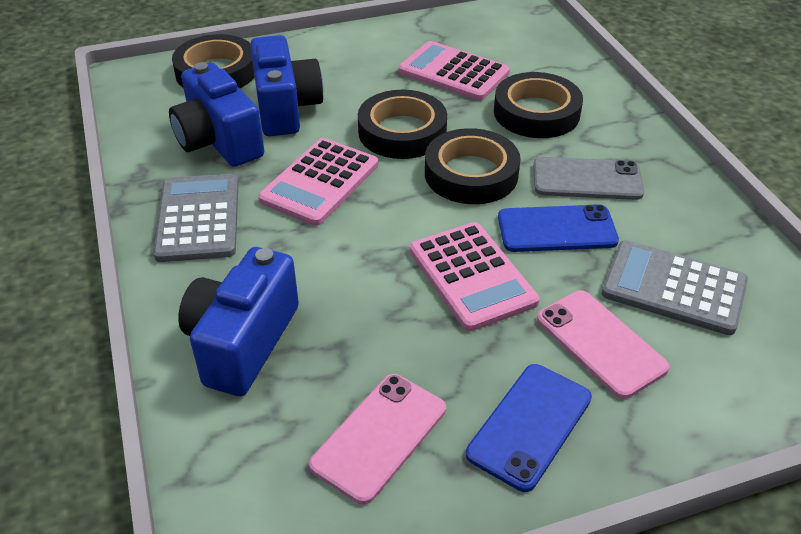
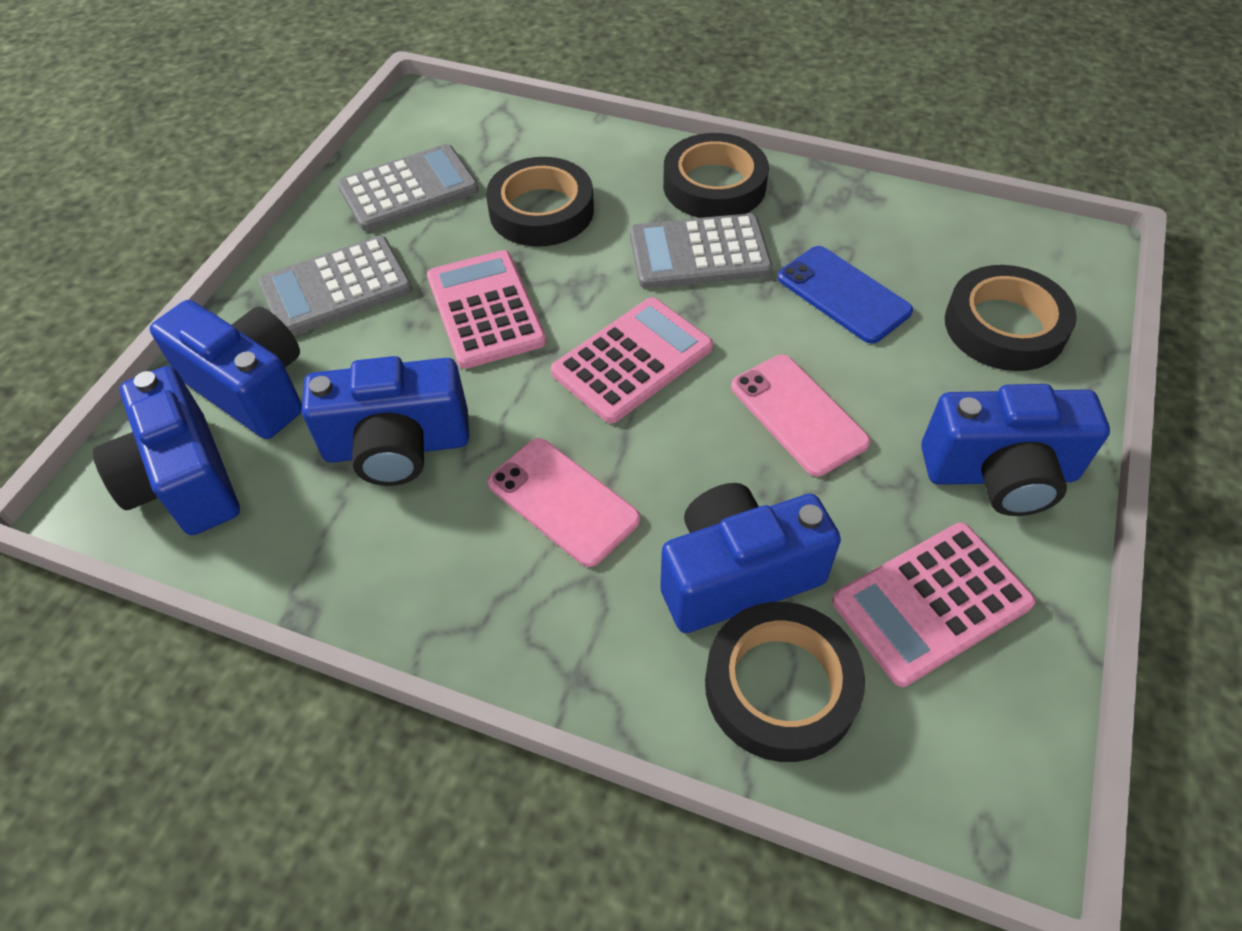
blue camera: 3 -> 5
blue phone: 2 -> 1
grey calculator: 2 -> 3
grey phone: 1 -> 0

